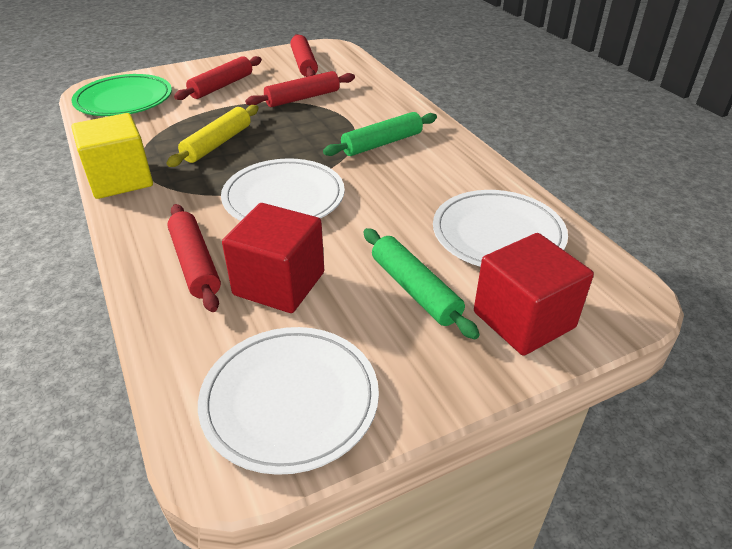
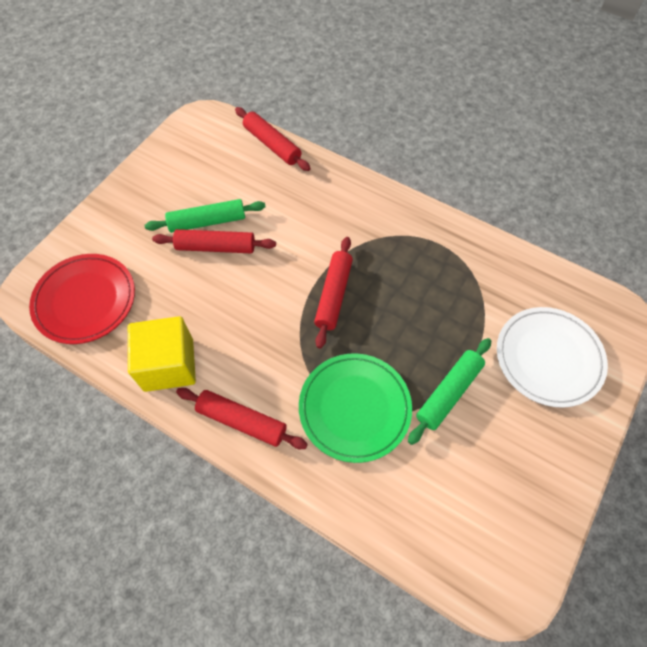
red cube: 2 -> 0
red plate: 0 -> 1
white plate: 3 -> 1
yellow rolling pin: 1 -> 0

